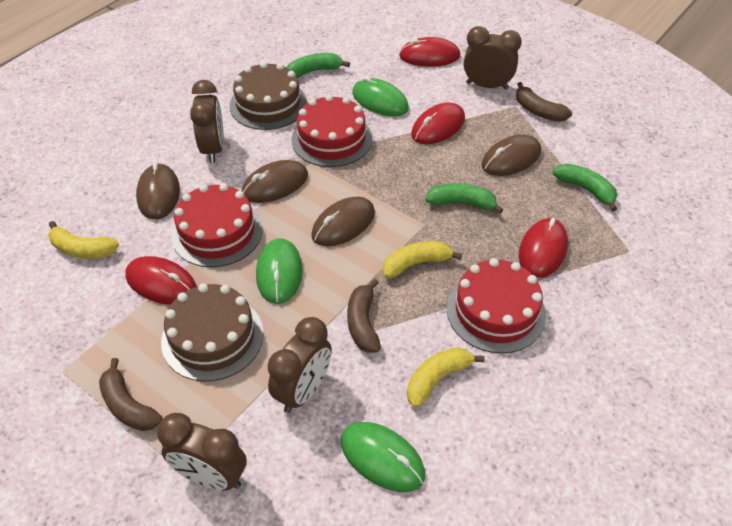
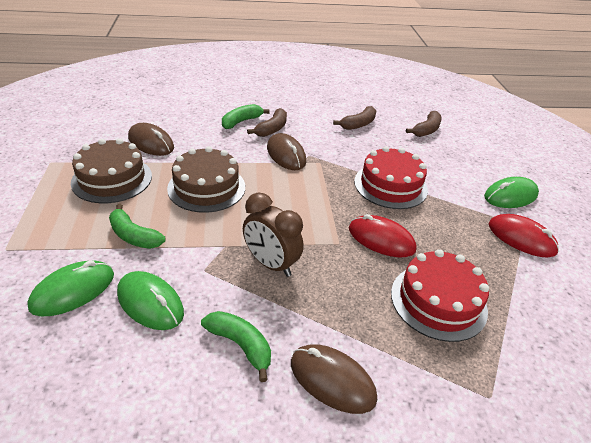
brown clock: 4 -> 1
brown mouse: 4 -> 3
red cake: 3 -> 2
red mouse: 4 -> 2
yellow banana: 3 -> 0

